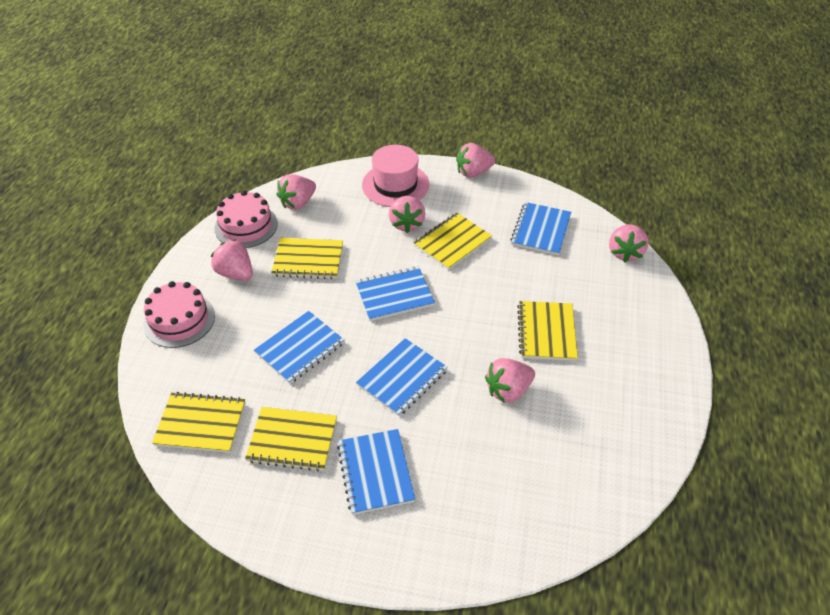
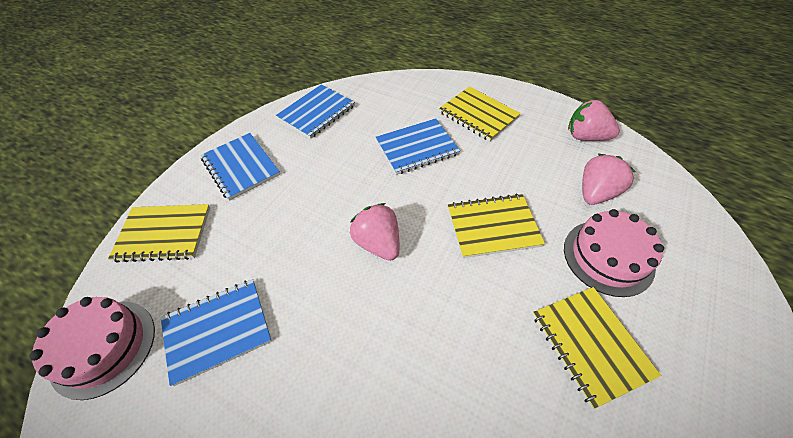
blue notebook: 5 -> 4
pink hat: 1 -> 0
pink strawberry: 6 -> 3
yellow notebook: 5 -> 4

